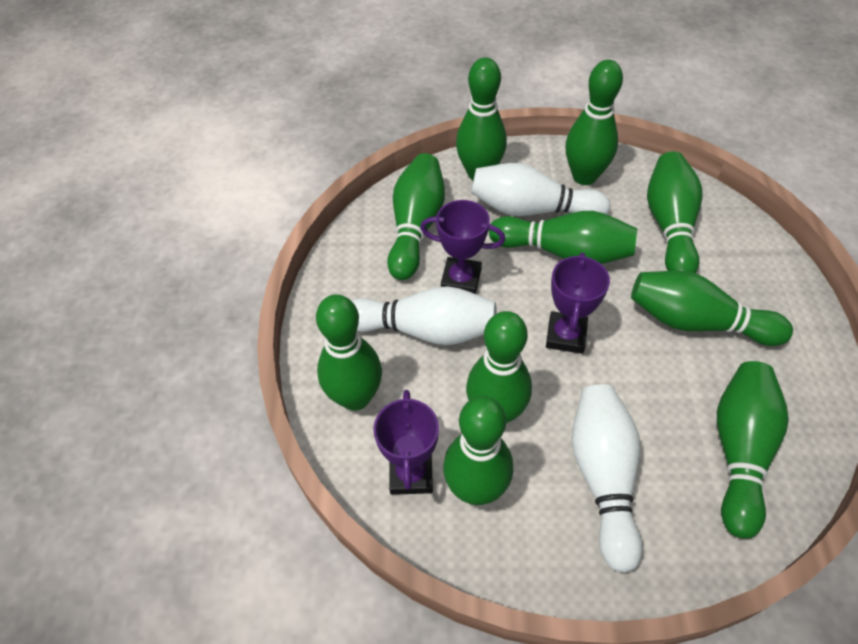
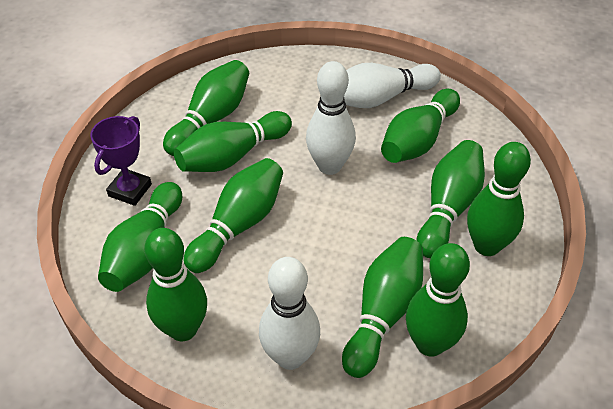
purple trophy: 3 -> 1

